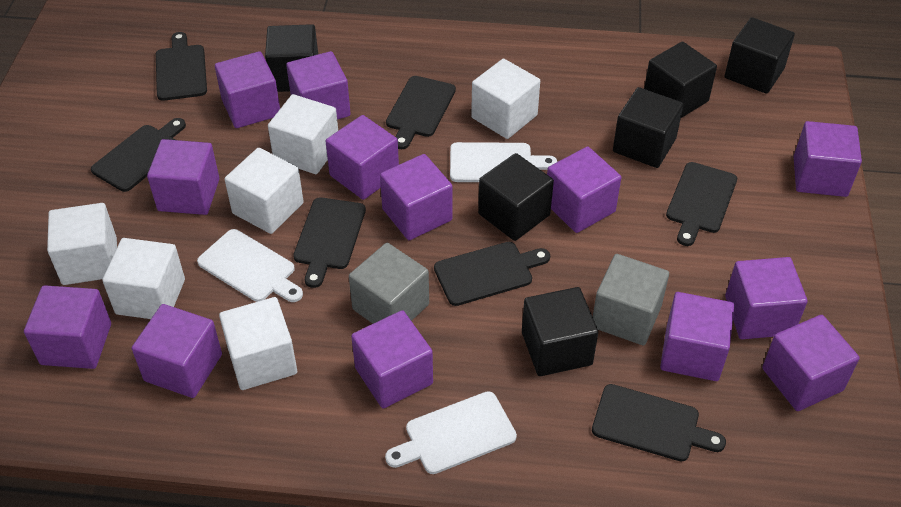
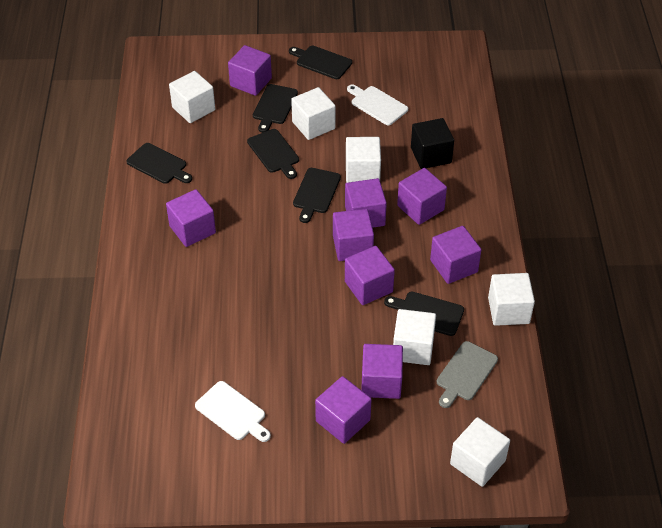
black cube: 6 -> 1
black cutting board: 7 -> 6
grey cube: 2 -> 0
grey cutting board: 0 -> 1
purple cube: 13 -> 9
white cutting board: 3 -> 2

